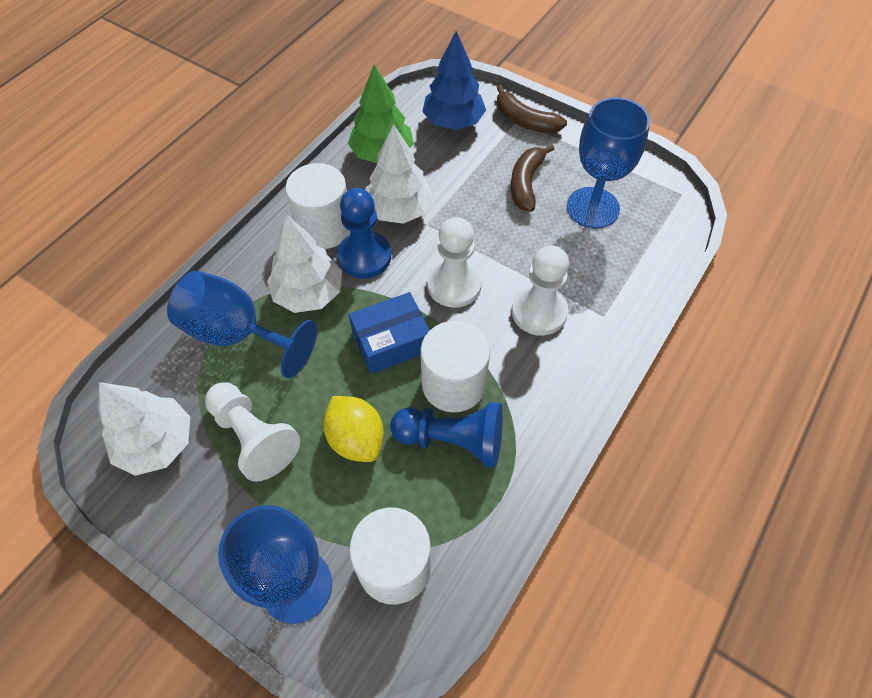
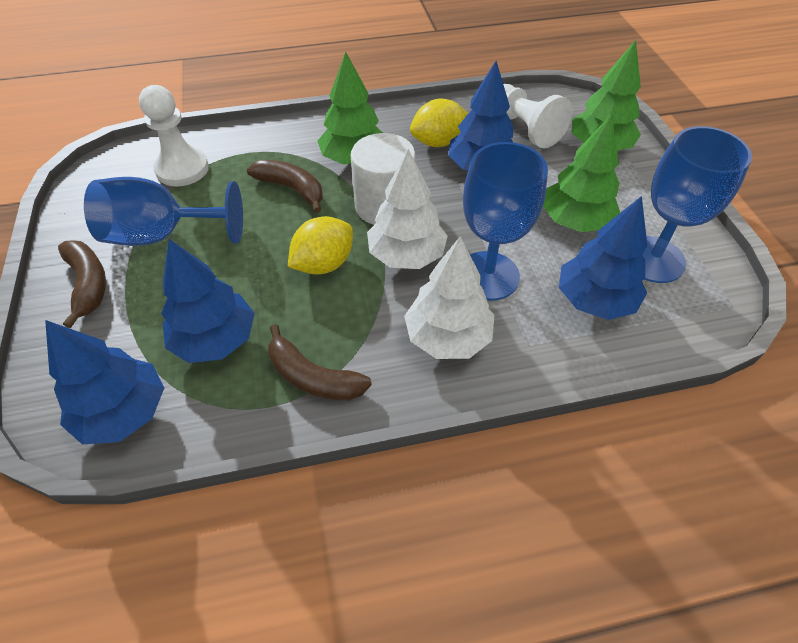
blue box: 1 -> 0
blue pawn: 2 -> 0
blue tree: 1 -> 4
brown banana: 2 -> 3
green tree: 1 -> 3
white cylinder: 3 -> 1
white pawn: 3 -> 2
white tree: 3 -> 2
yellow lemon: 1 -> 2

